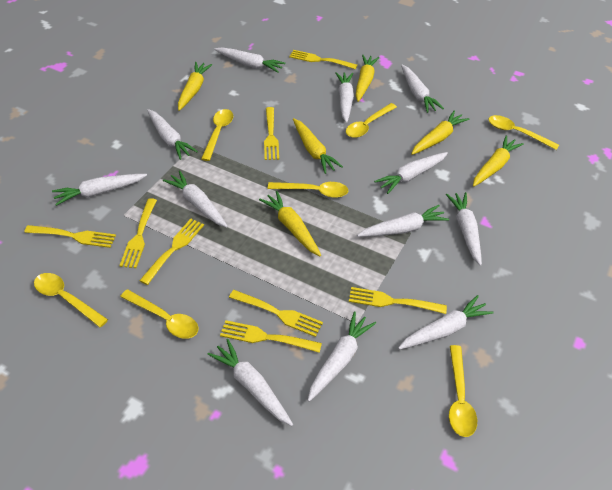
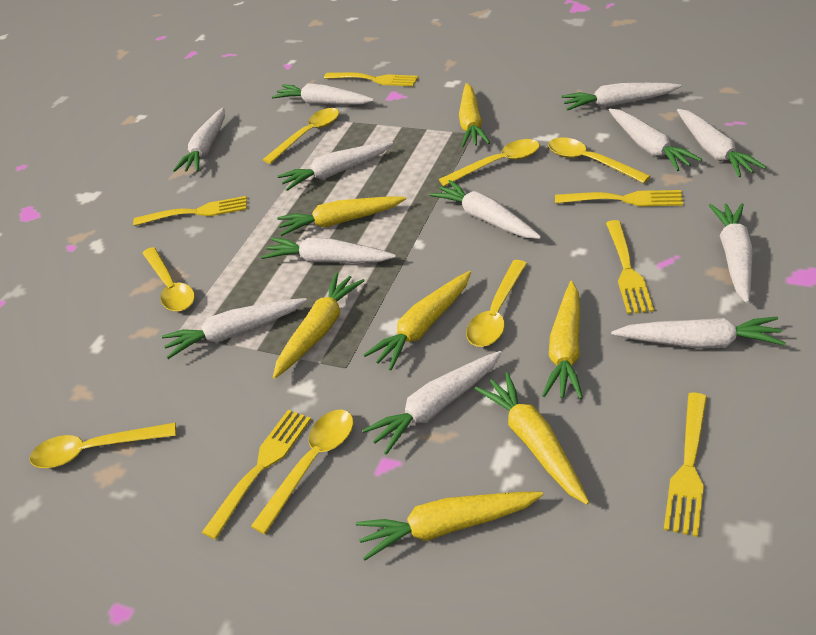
yellow carrot: 6 -> 7
yellow fork: 8 -> 6

